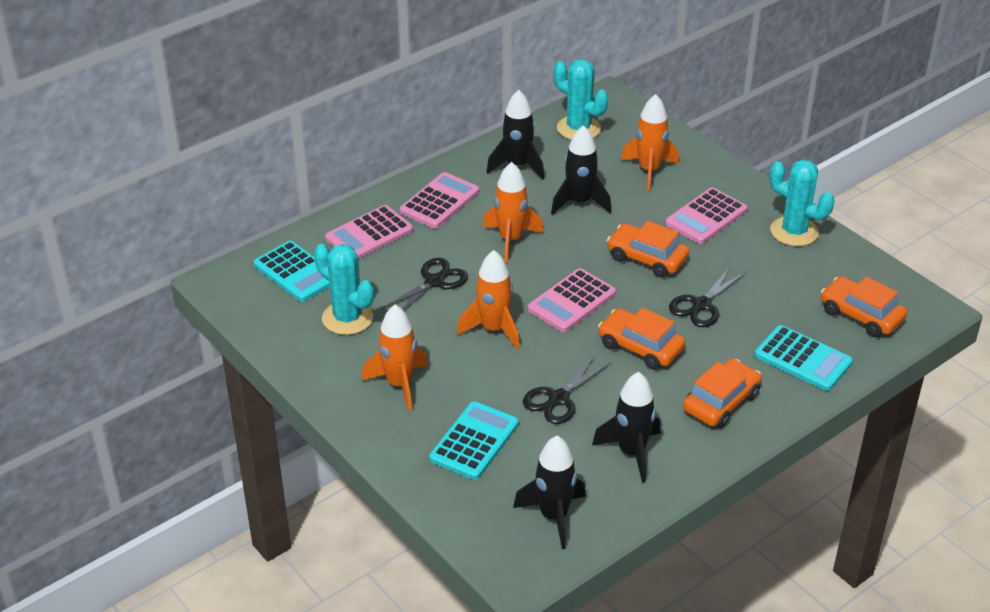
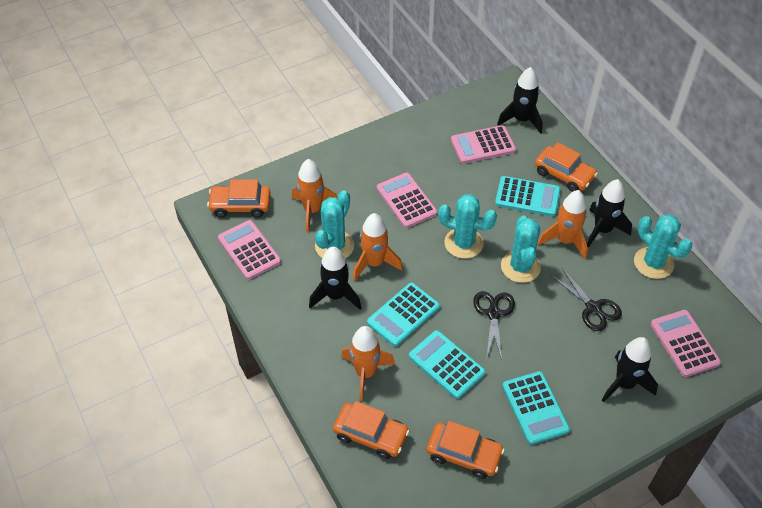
black scissors: 3 -> 2
turquoise cactus: 3 -> 4
turquoise calculator: 3 -> 4

